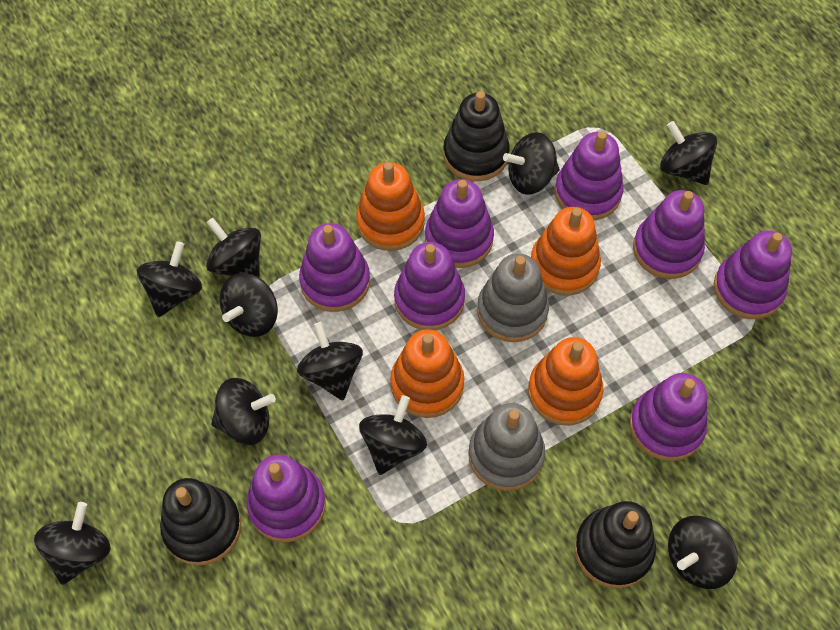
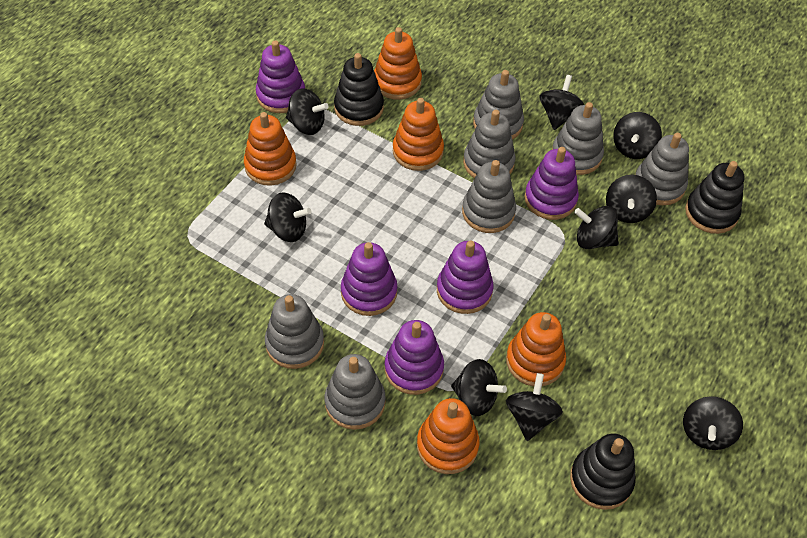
black spinning top: 10 -> 9
grey stacking toy: 2 -> 7
orange stacking toy: 4 -> 5
purple stacking toy: 8 -> 5

